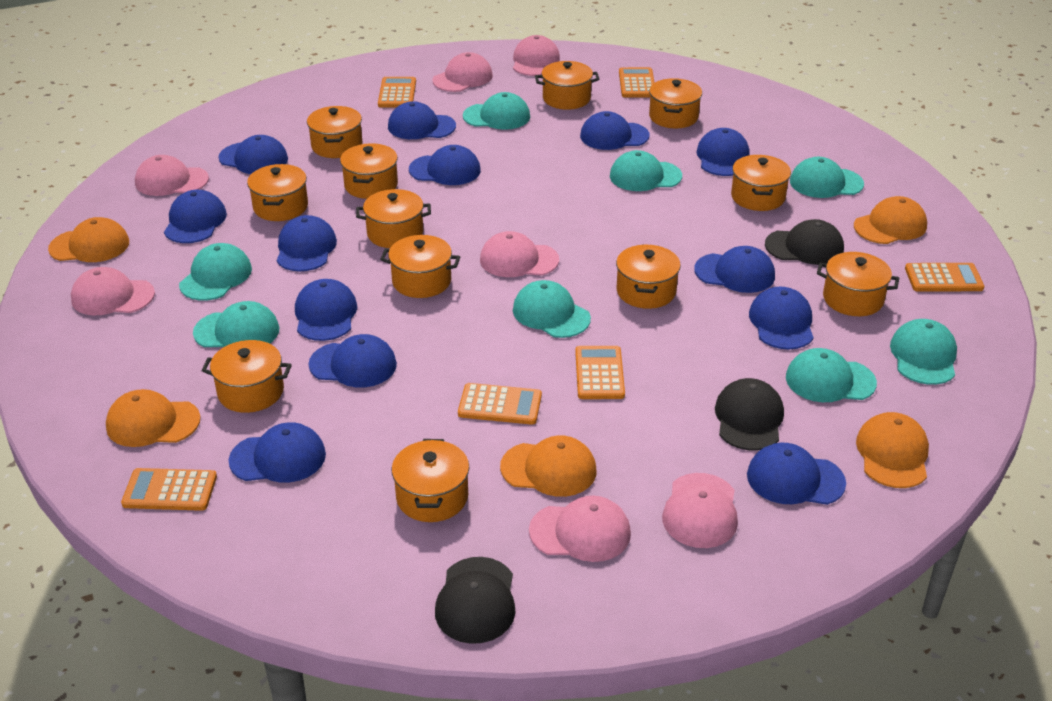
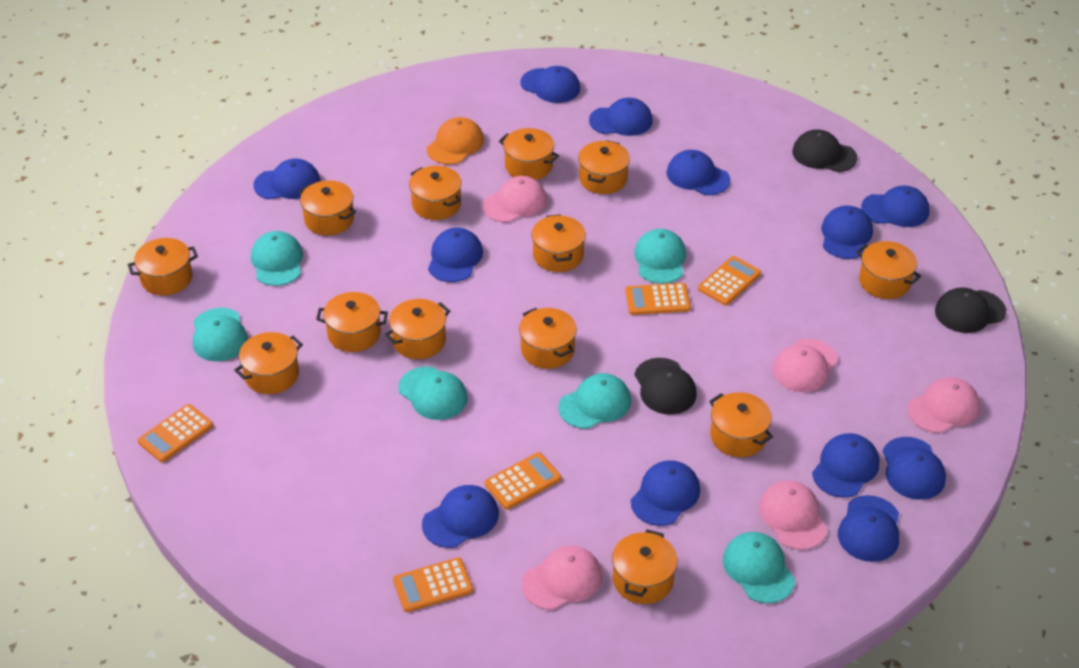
blue cap: 13 -> 12
orange calculator: 6 -> 5
orange cap: 5 -> 1
orange pot: 12 -> 13
pink cap: 7 -> 5
turquoise cap: 8 -> 6

